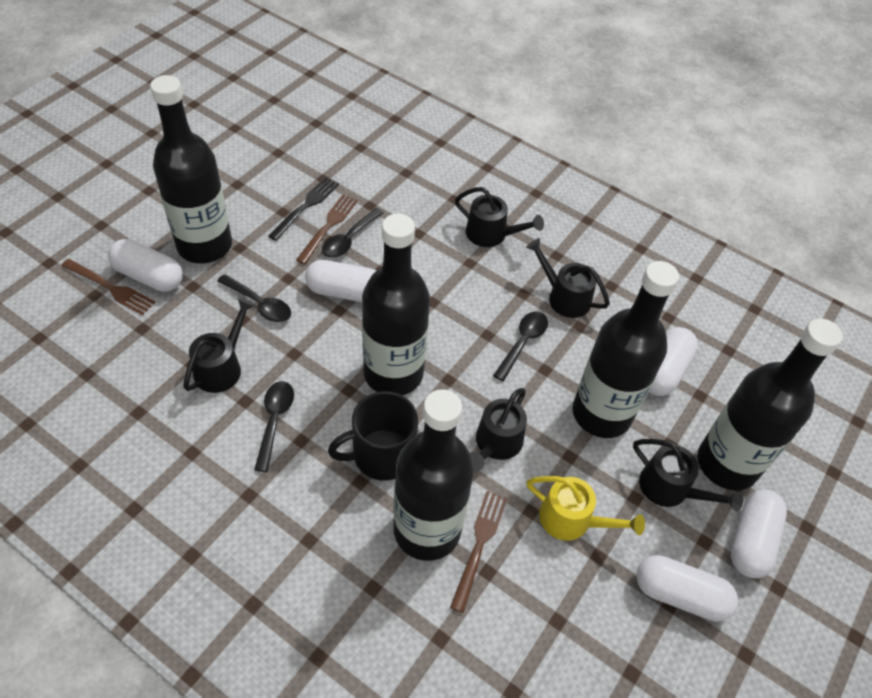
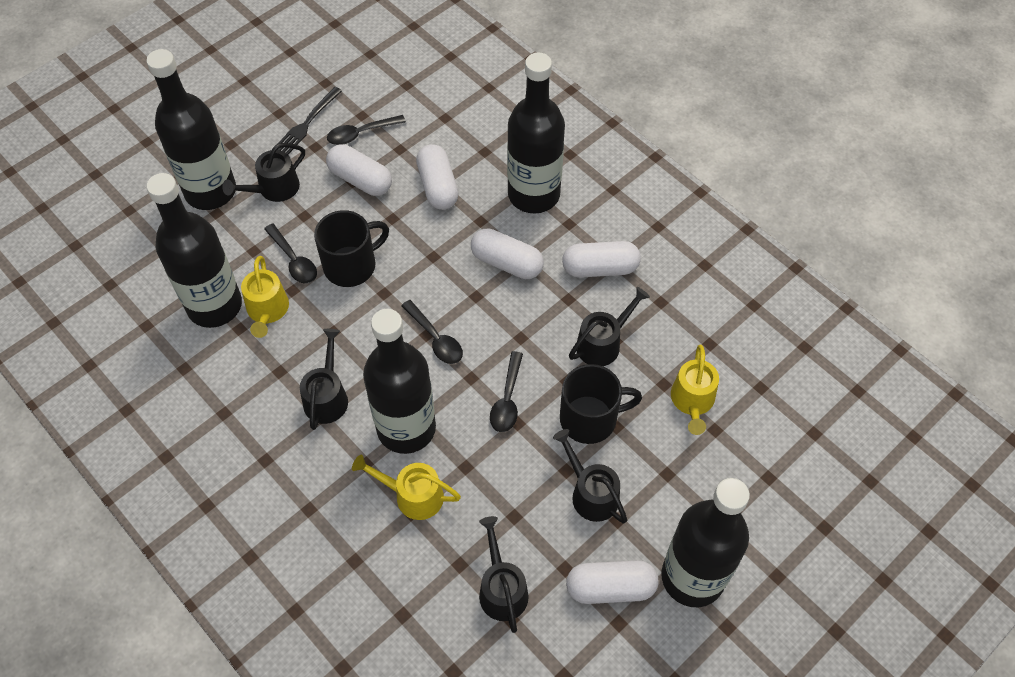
black mug: 1 -> 2
brown fork: 3 -> 0
yellow watering can: 1 -> 3

